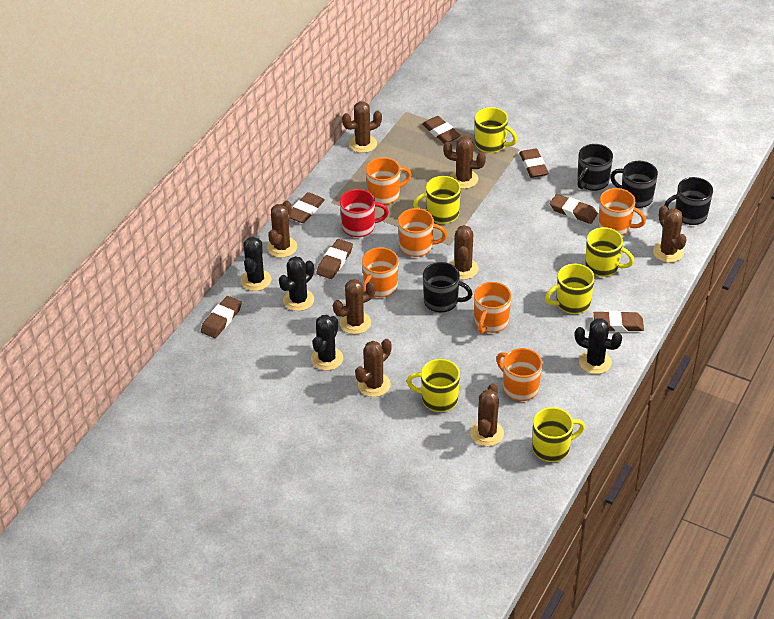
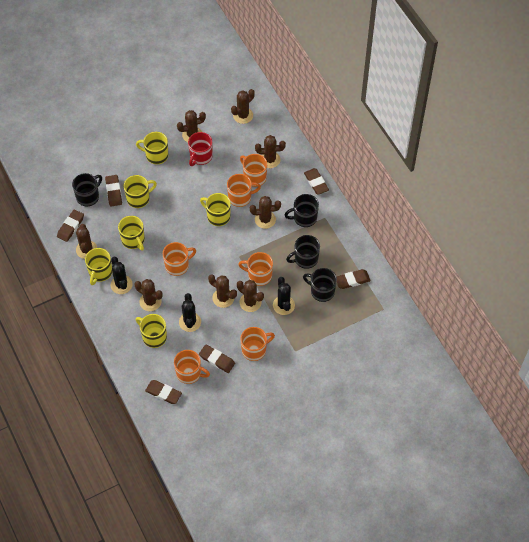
black cactus: 4 -> 3
brown eraser: 7 -> 6

